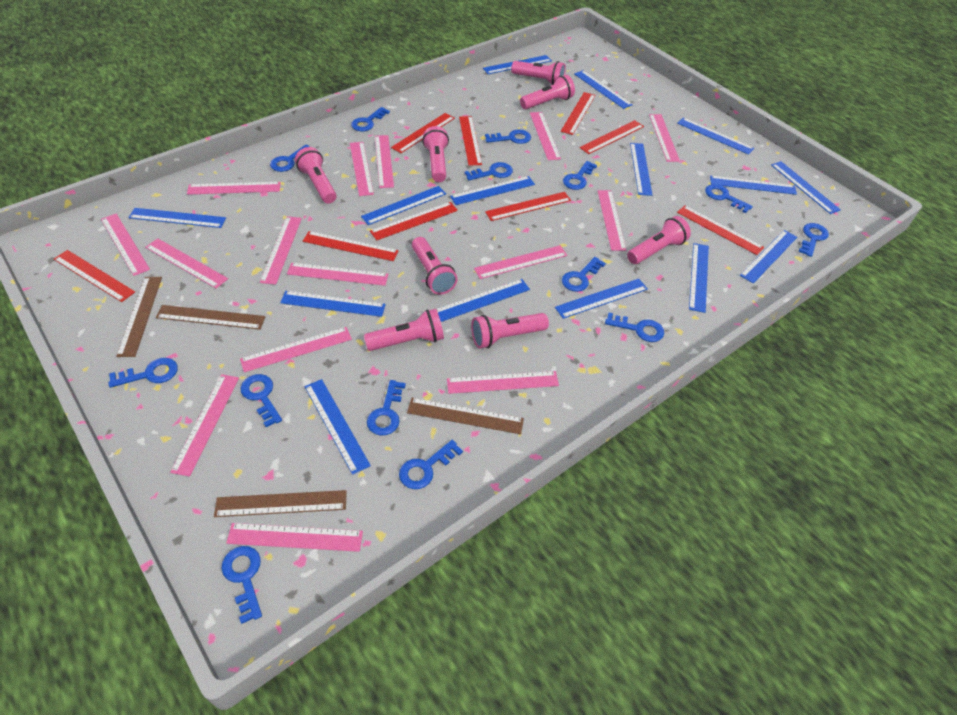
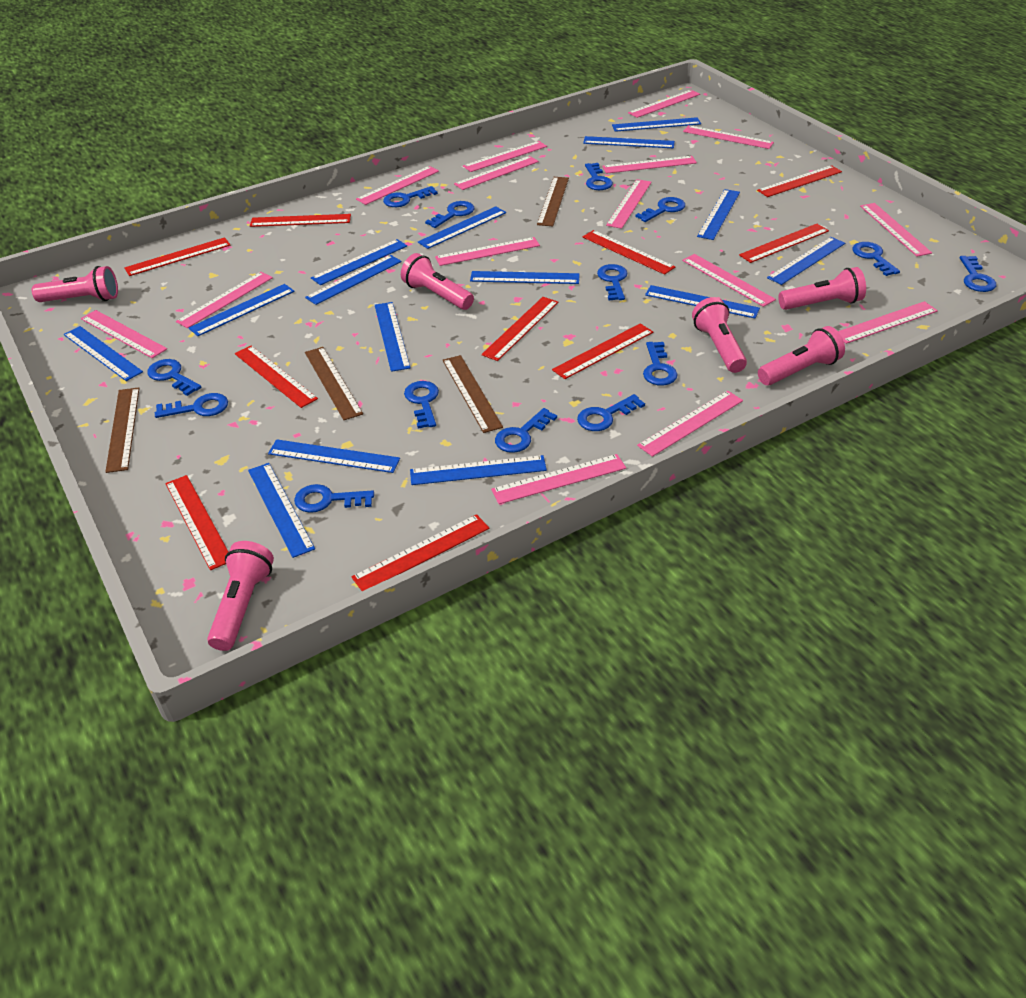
pink flashlight: 8 -> 6
red ruler: 9 -> 10

